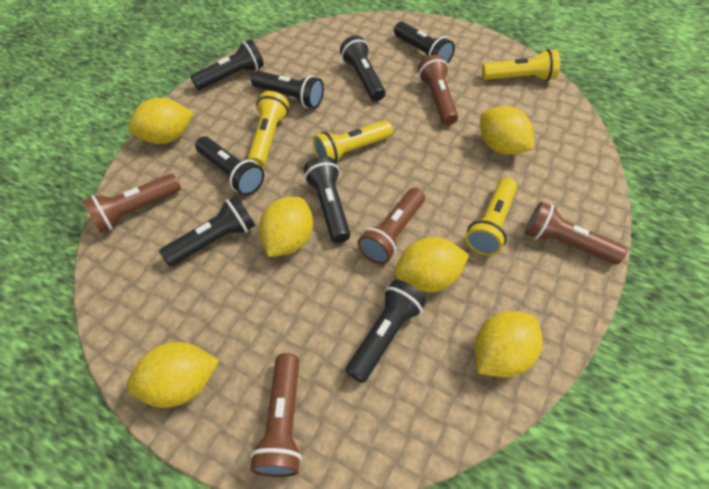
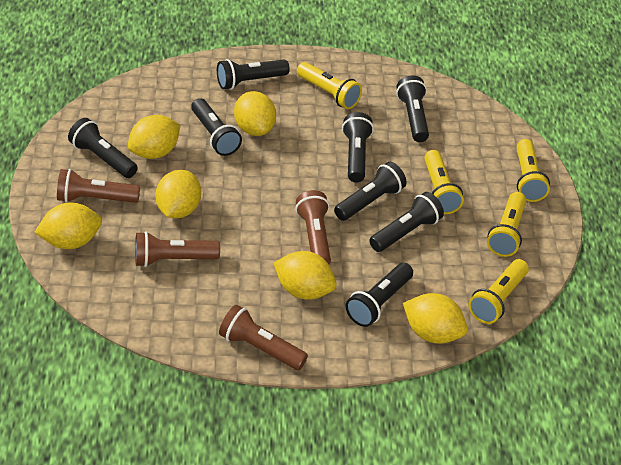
brown flashlight: 5 -> 4
yellow flashlight: 4 -> 5

